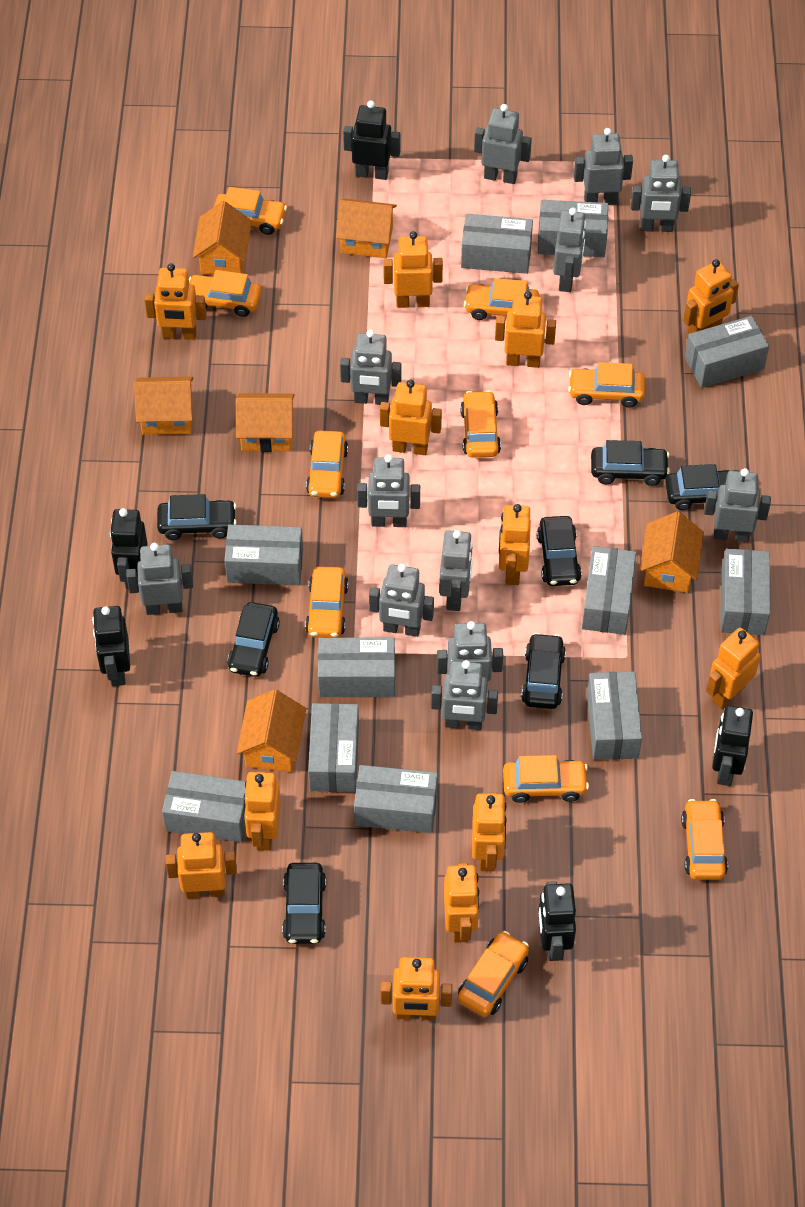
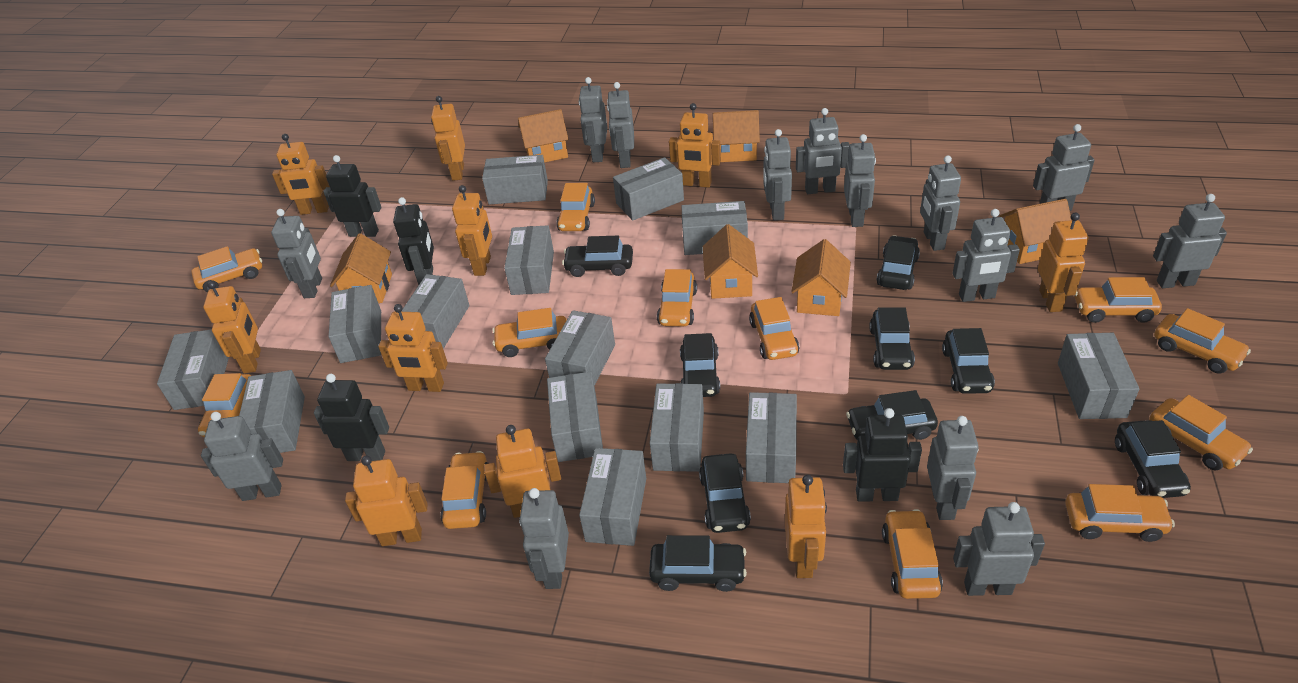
black car: 7 -> 9
black robot: 5 -> 4
grey box: 11 -> 14
grey robot: 12 -> 14
orange car: 10 -> 12
orange robot: 12 -> 10

